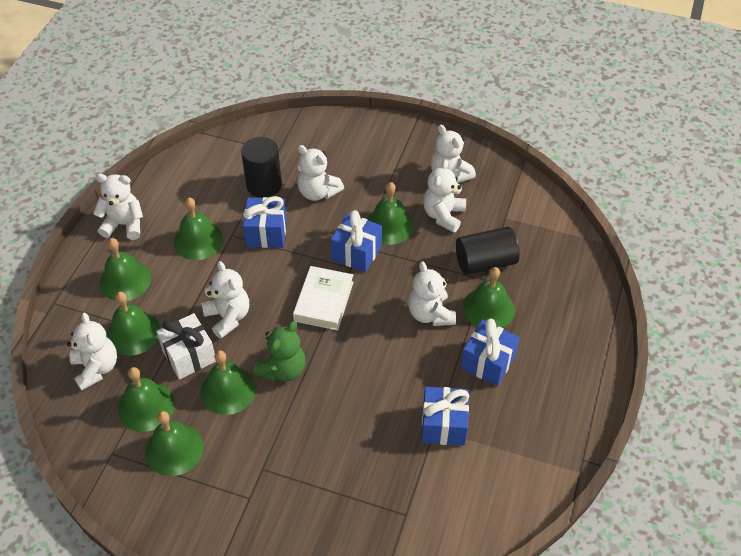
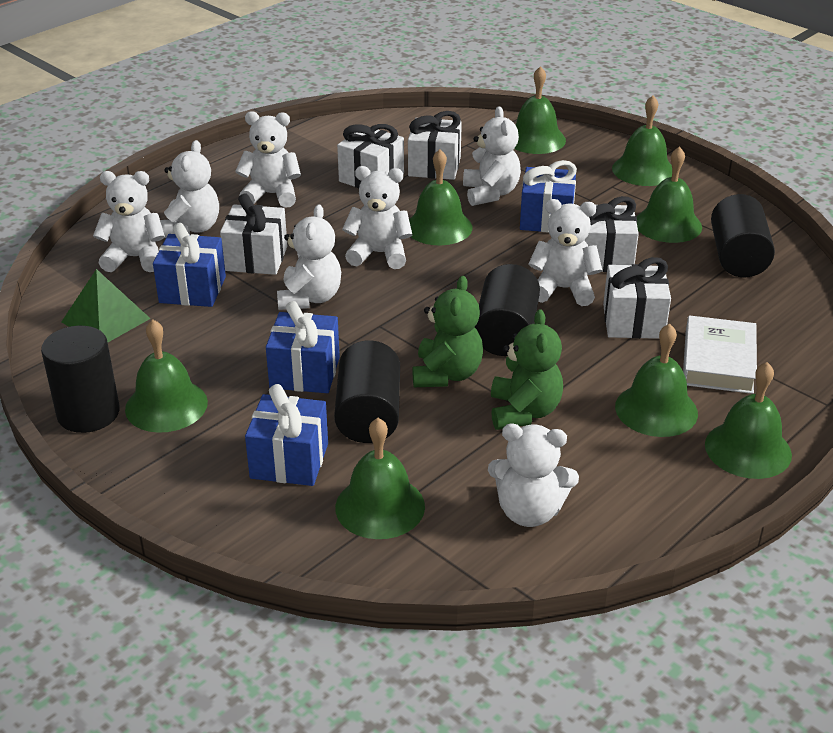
black cylinder: 2 -> 4
green pyramid: 0 -> 1
green teddy bear: 1 -> 2
white gift: 1 -> 5
white teddy bear: 7 -> 8

